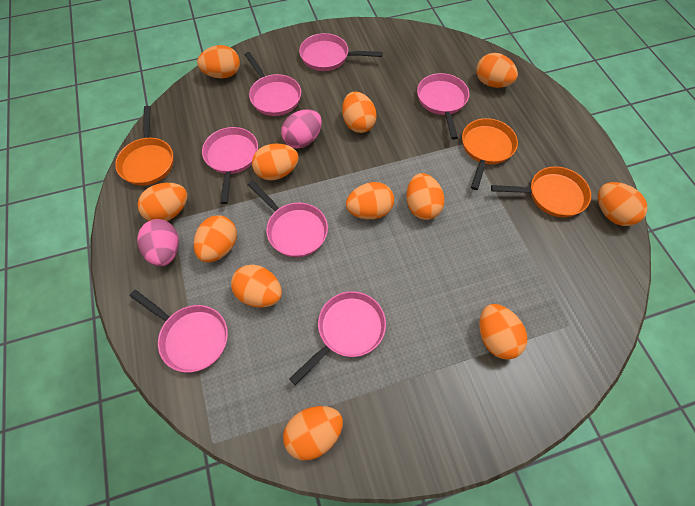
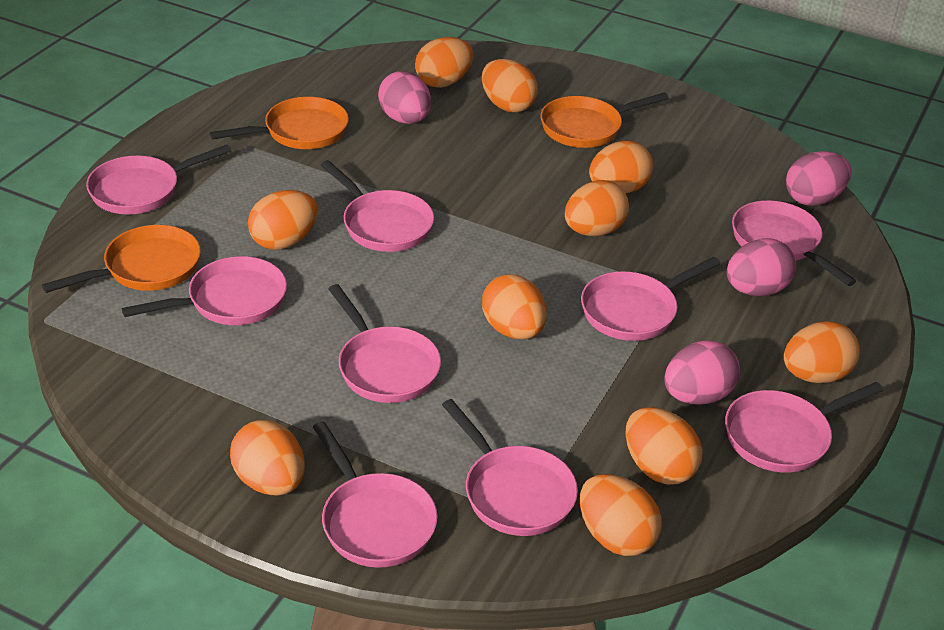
orange egg: 12 -> 10
pink egg: 2 -> 4
pink pan: 7 -> 9

